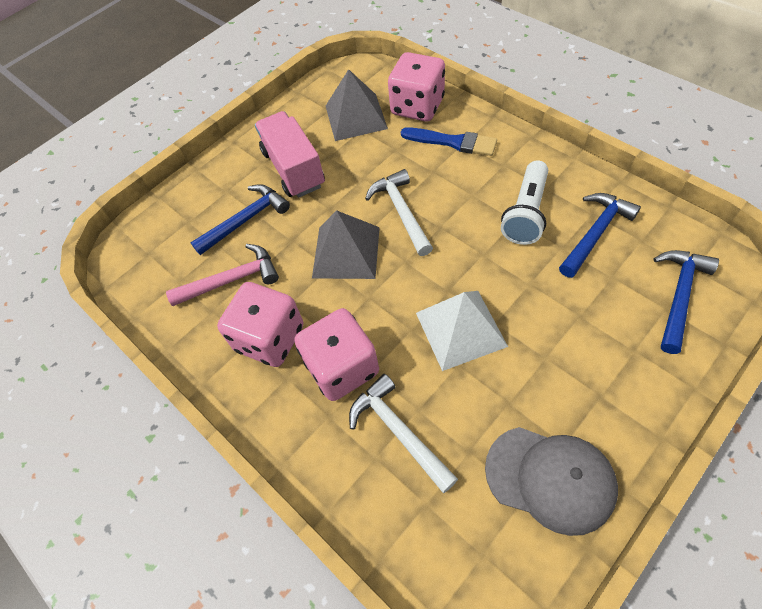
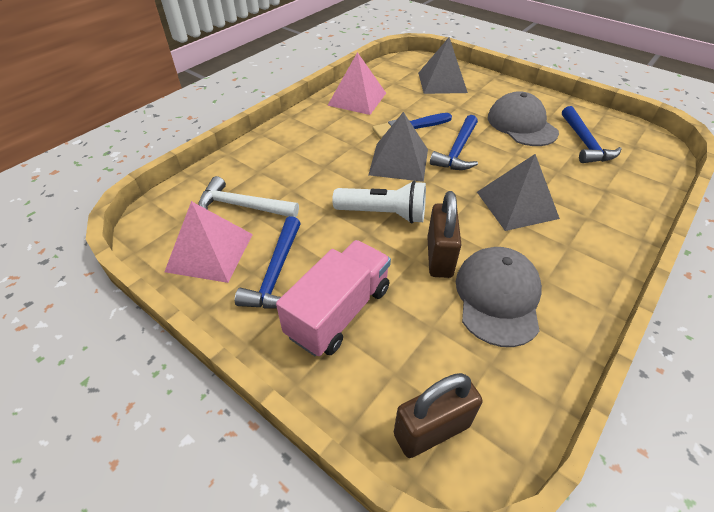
brown padlock: 0 -> 2
grey cap: 1 -> 2
grey pyramid: 2 -> 3
pink dice: 3 -> 0
pink hammer: 1 -> 0
pink pyramid: 0 -> 2
white hammer: 2 -> 1
white pyramid: 1 -> 0

